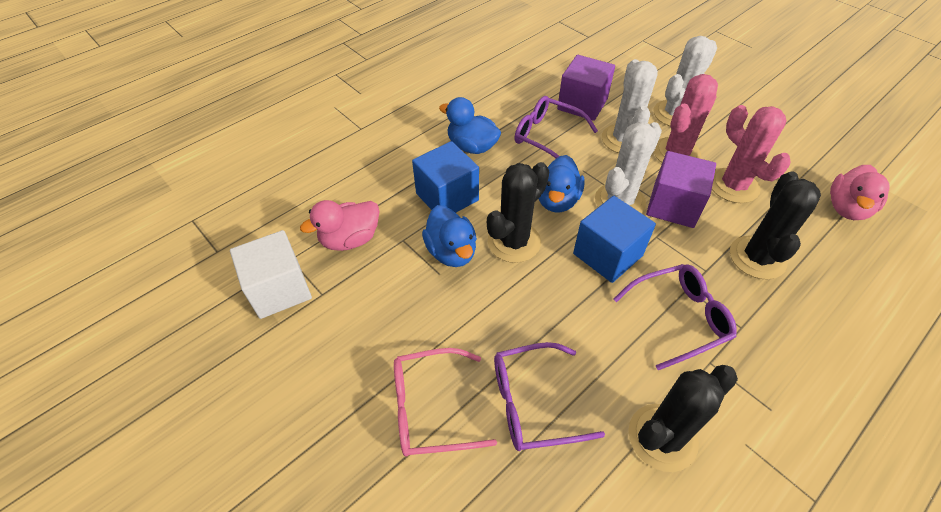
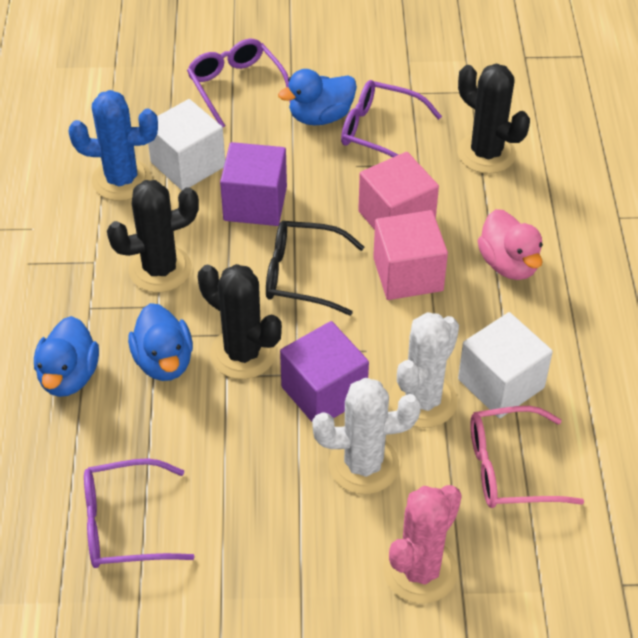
black glasses: 0 -> 1
blue cactus: 0 -> 1
blue cube: 2 -> 0
pink cactus: 2 -> 1
pink cube: 0 -> 2
pink duck: 2 -> 1
white cactus: 3 -> 2
white cube: 1 -> 2

